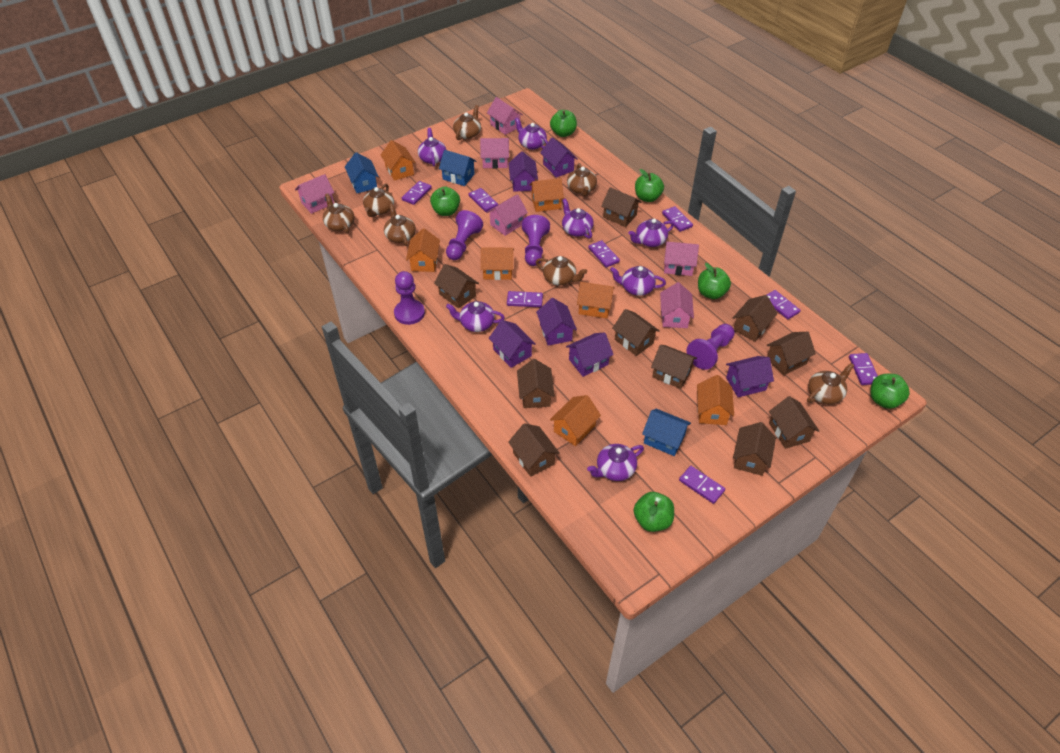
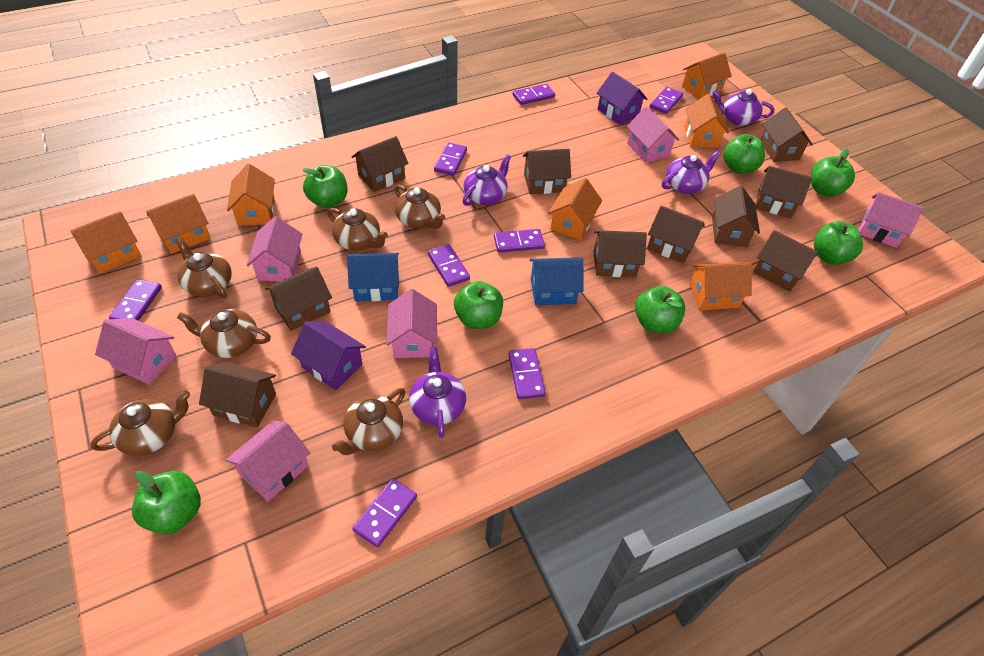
blue house: 3 -> 2
brown teapot: 7 -> 6
green apple: 6 -> 7
purple house: 6 -> 2
purple pawn: 4 -> 0
purple teapot: 7 -> 4

